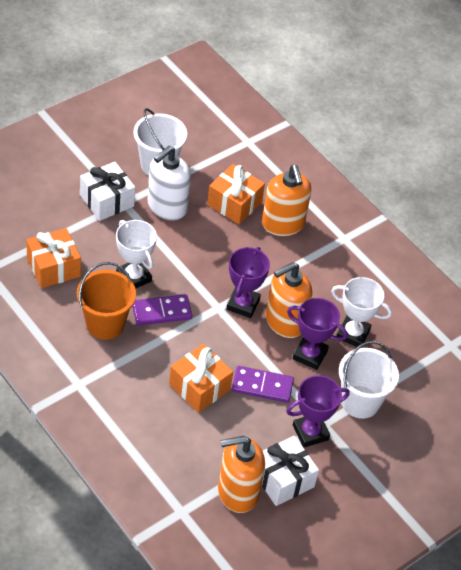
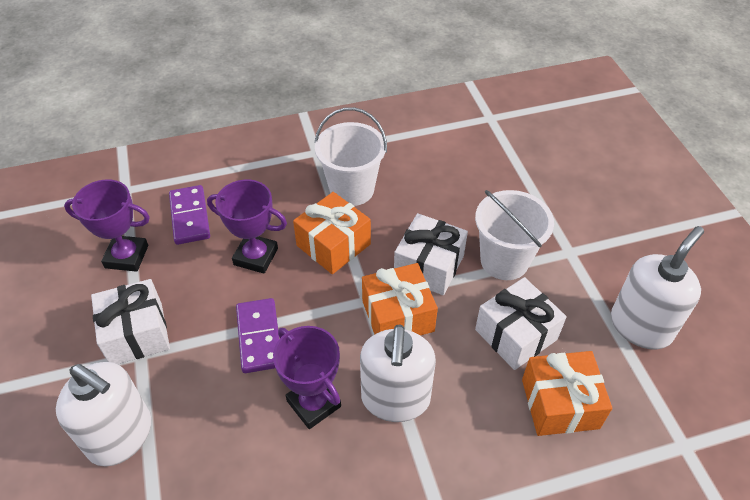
orange bucket: 1 -> 0
orange soap dispenser: 3 -> 0
white gift: 2 -> 3
white soap dispenser: 1 -> 3
white trophy: 2 -> 0

